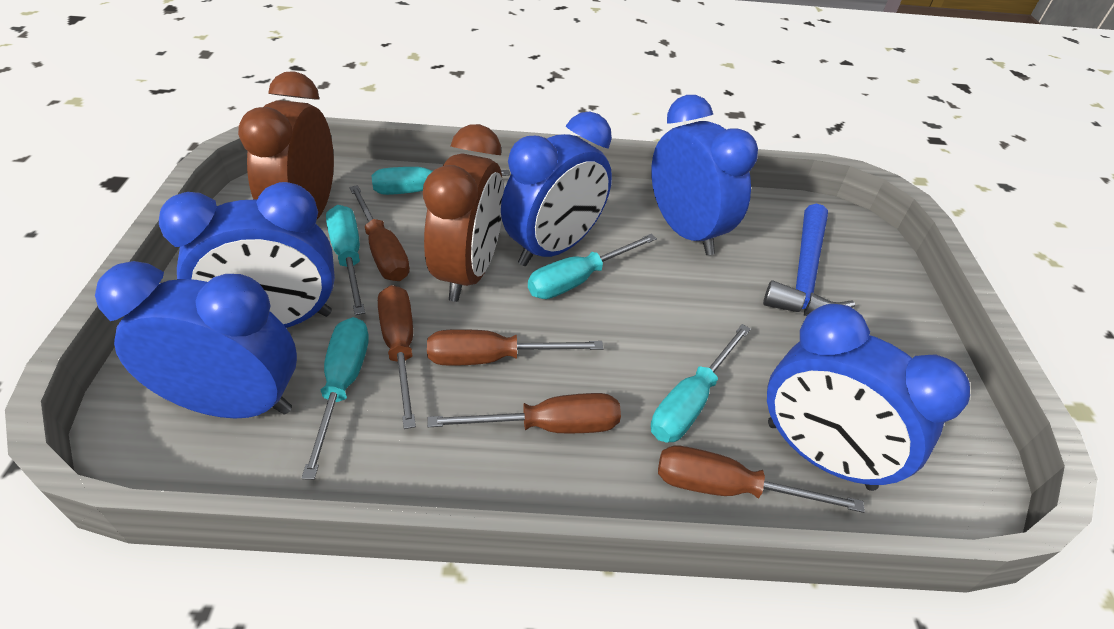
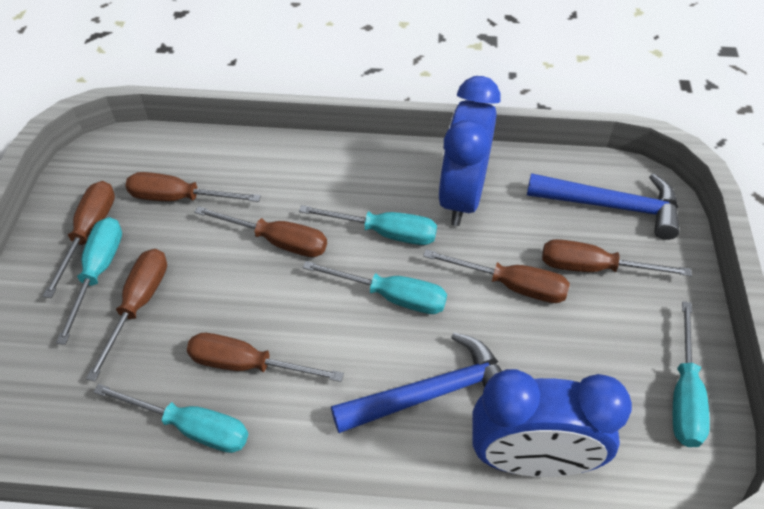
blue clock: 5 -> 2
blue hammer: 1 -> 2
brown clock: 2 -> 0
brown screwdriver: 5 -> 7

